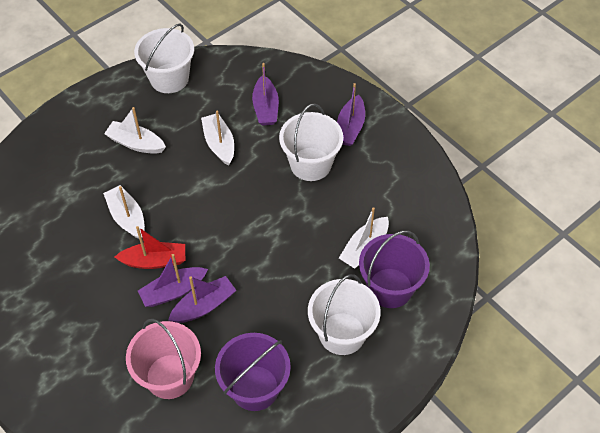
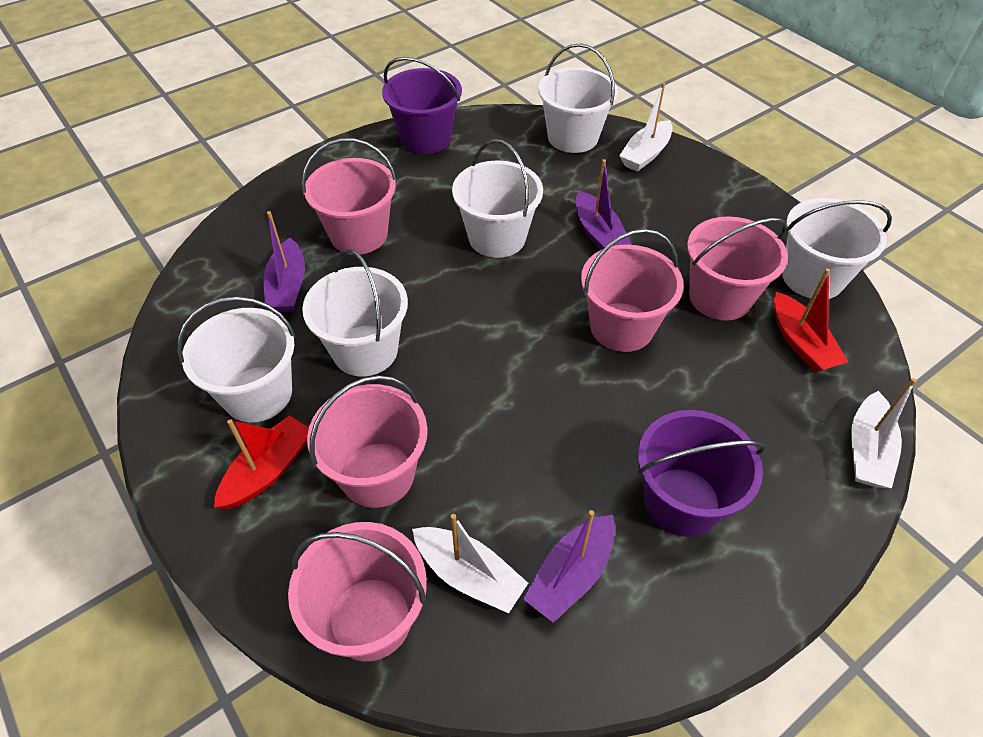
pink bucket: 1 -> 5
purple boat: 4 -> 3
red boat: 1 -> 2
white boat: 4 -> 3
white bucket: 3 -> 5

